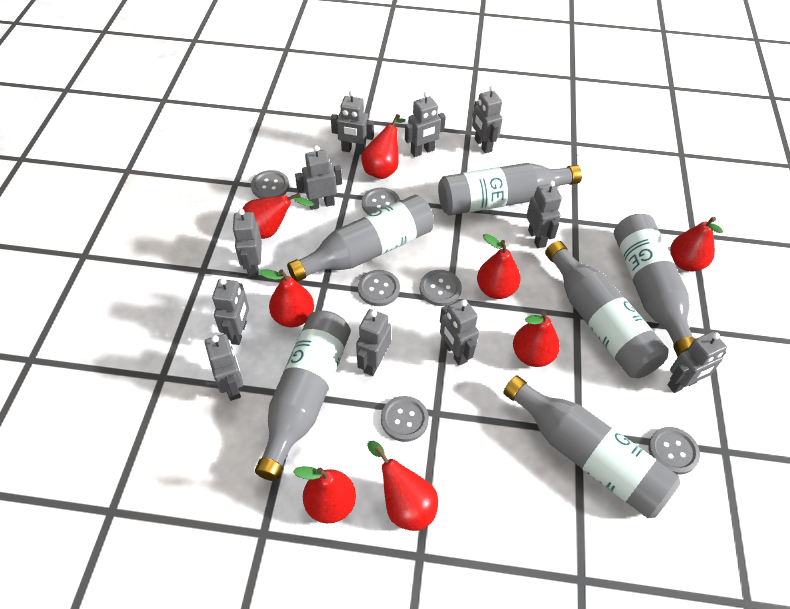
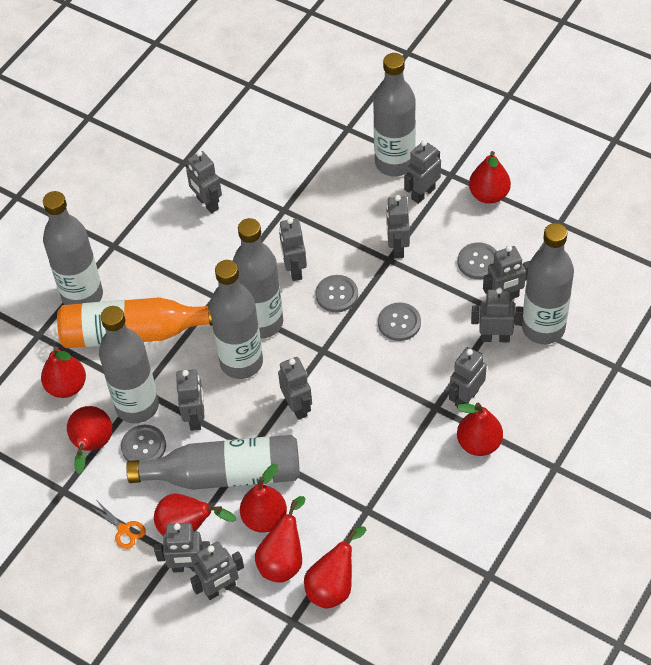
grey bottle: 6 -> 7
grey button: 6 -> 4
orange bottle: 0 -> 1
orange scissors: 0 -> 1

